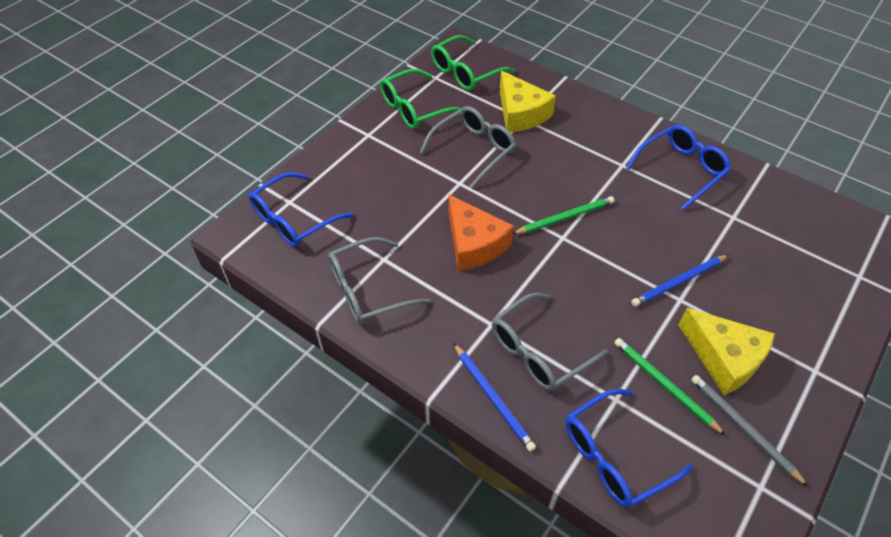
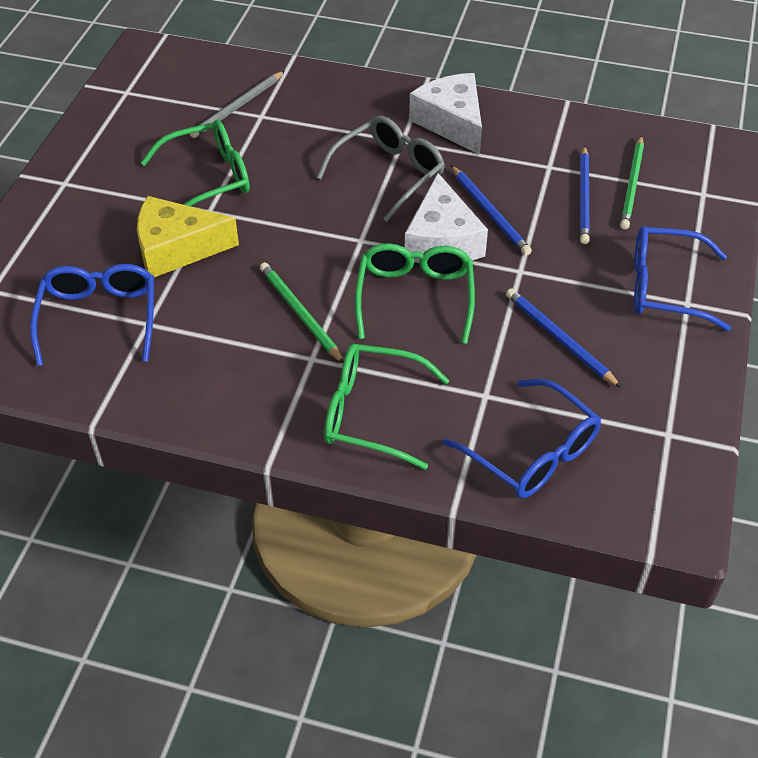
blue pencil: 2 -> 3
green glasses: 2 -> 3
grey glasses: 3 -> 1
orange cheese: 1 -> 0
white cheese: 0 -> 2
yellow cheese: 2 -> 1

